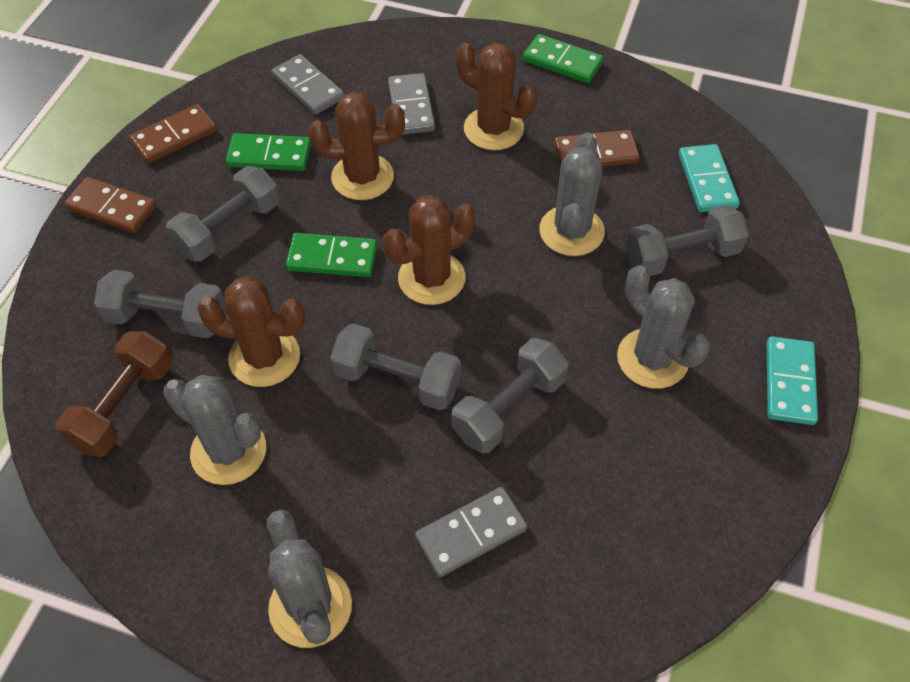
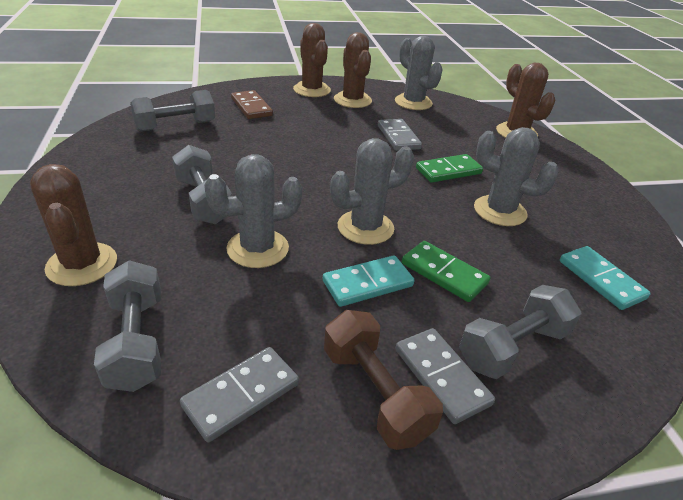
brown domino: 3 -> 1
green domino: 3 -> 2
grey dumbbell: 5 -> 4

